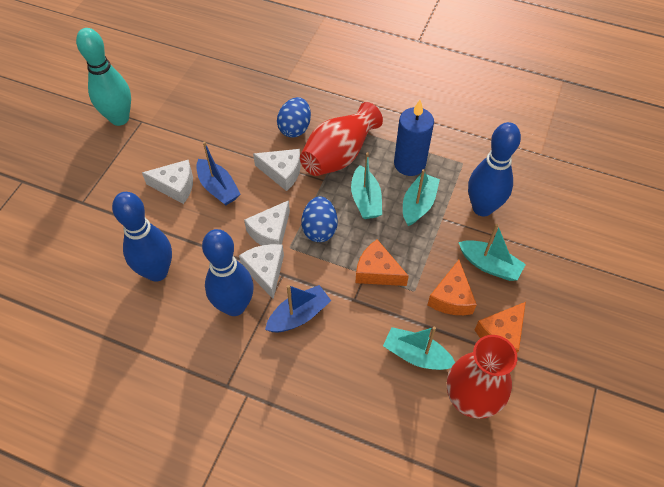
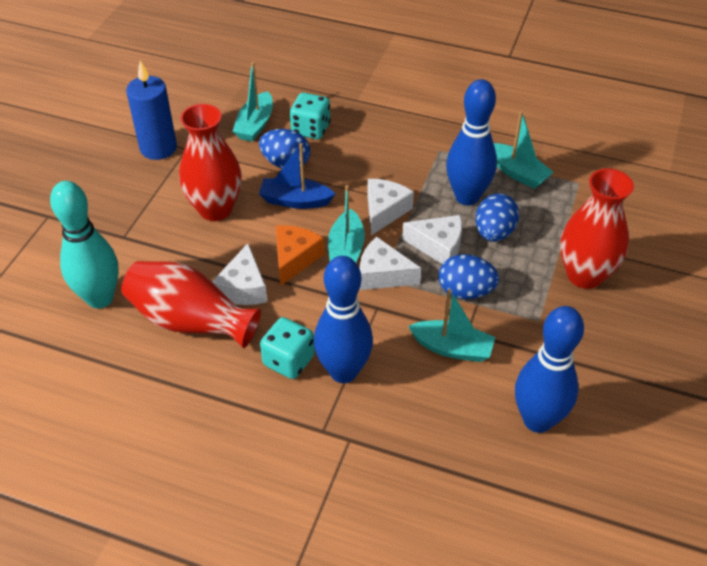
blue boat: 2 -> 1
blue egg: 2 -> 3
orange cheese: 3 -> 1
red vase: 2 -> 3
turquoise dice: 0 -> 2

